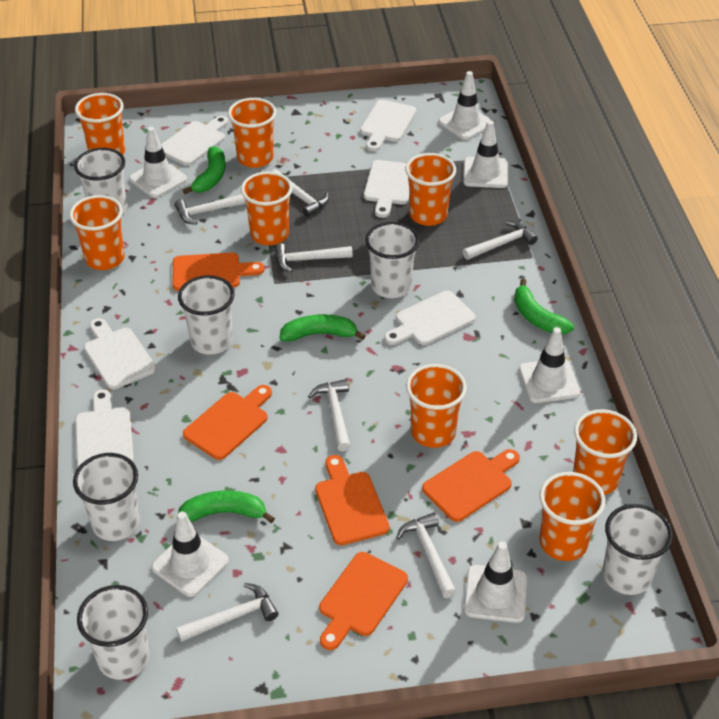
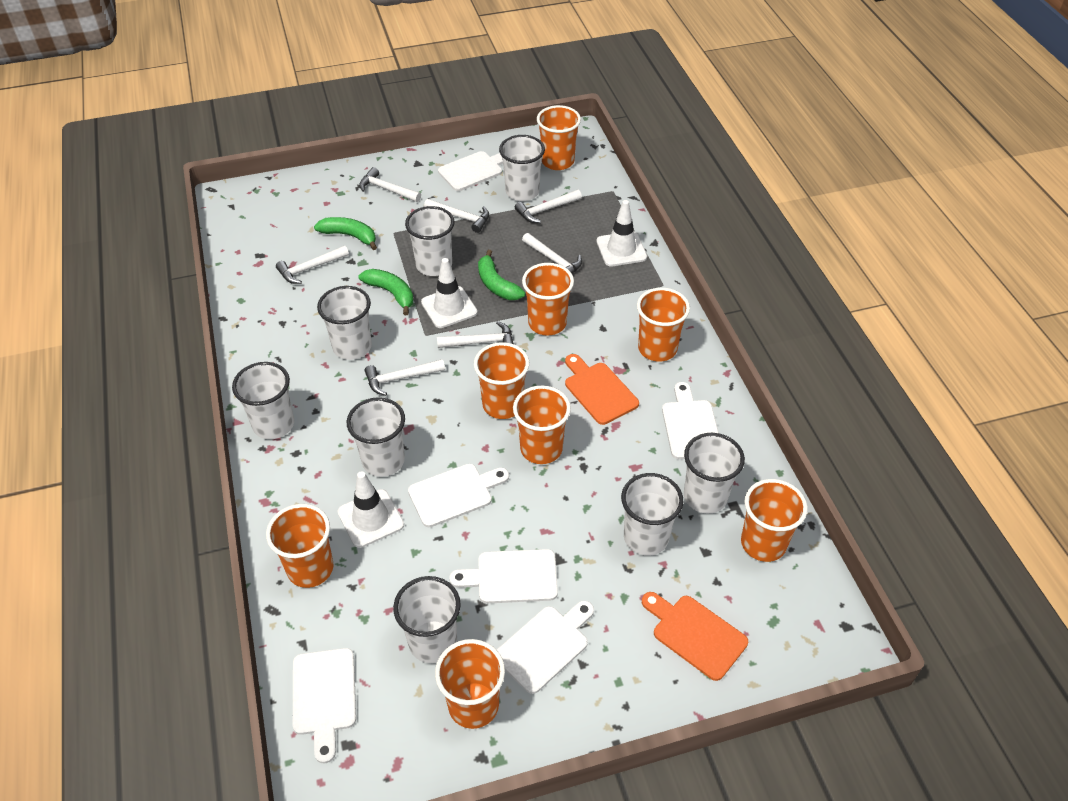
green banana: 4 -> 3
orange cutting board: 5 -> 2
white cup: 6 -> 8
white traffic cone: 6 -> 3

